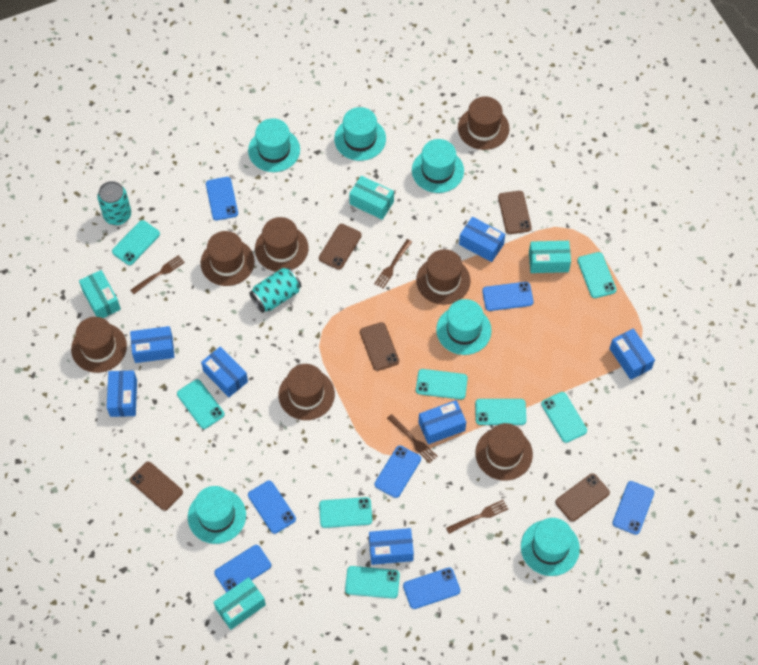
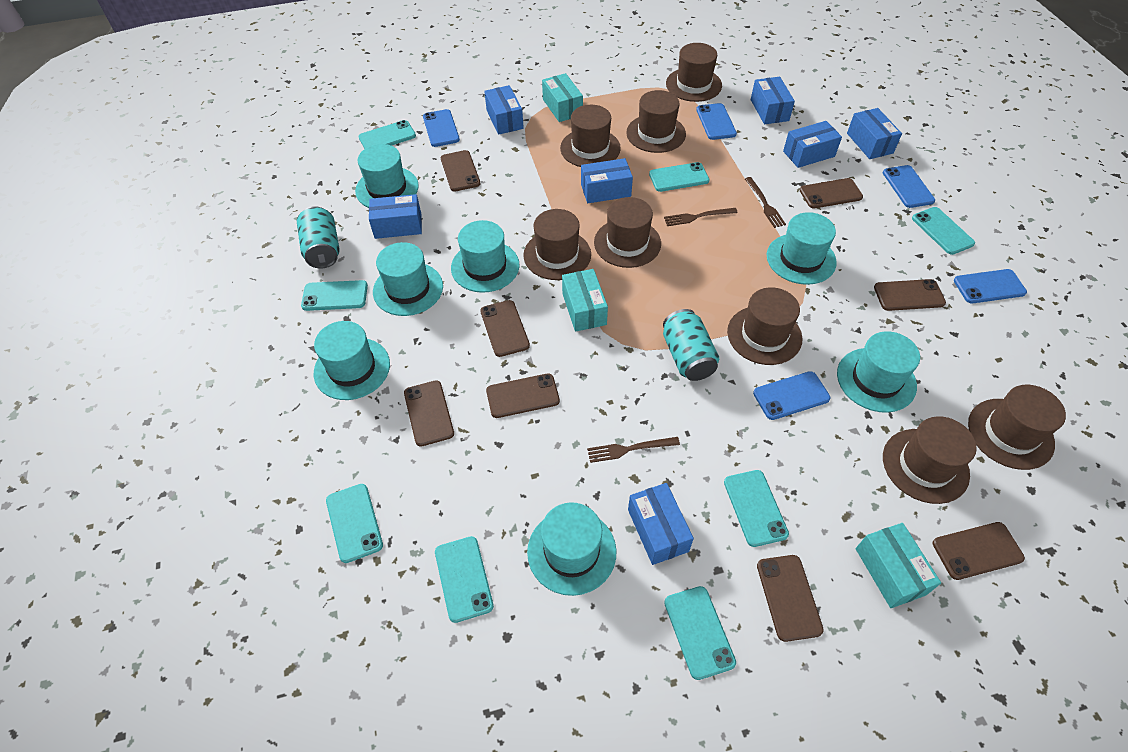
blue phone: 7 -> 5
brown fork: 4 -> 3
brown hat: 7 -> 8
brown phone: 5 -> 8
turquoise box: 4 -> 3
turquoise hat: 6 -> 7

